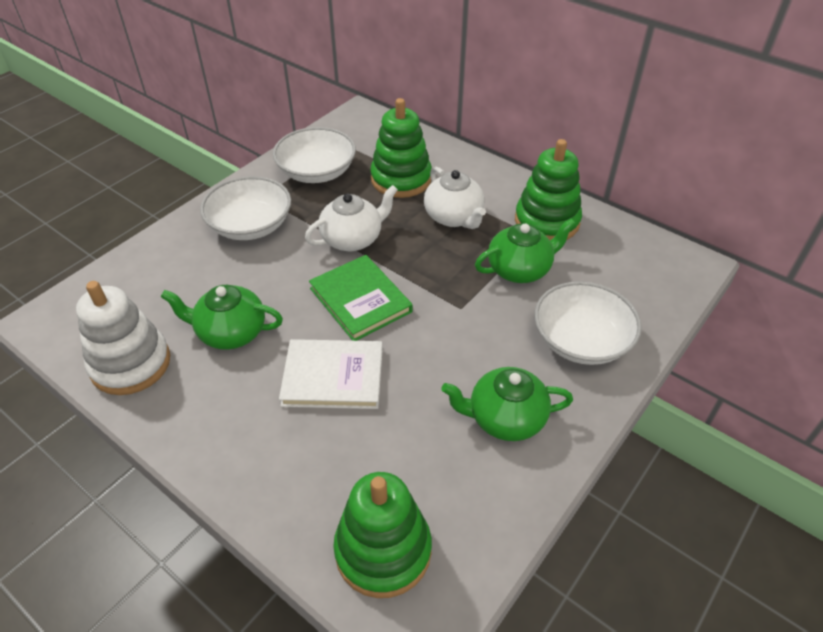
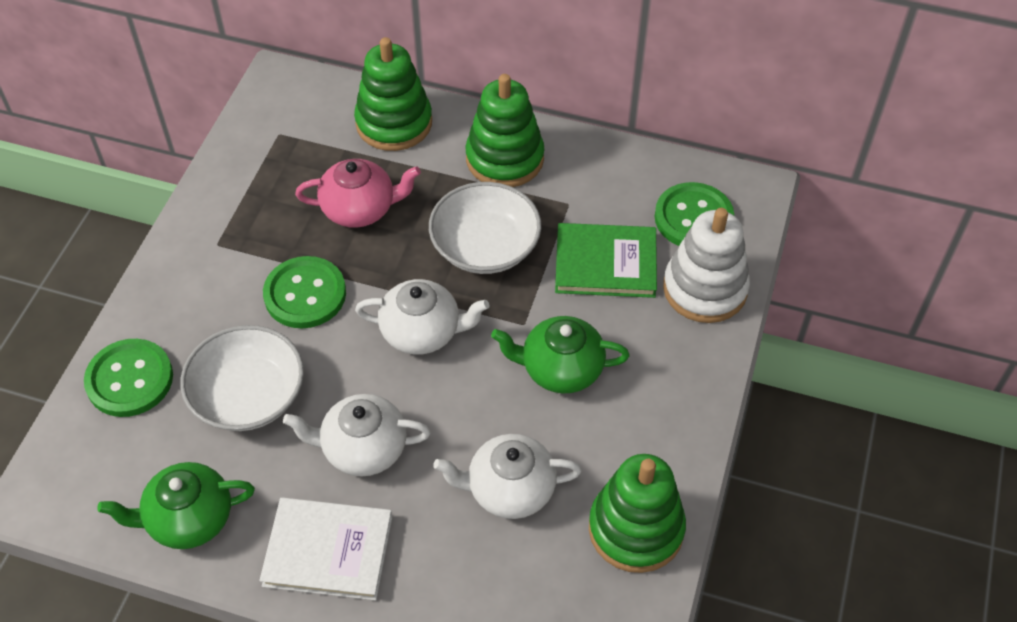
green button: 0 -> 3
green teapot: 3 -> 2
pink teapot: 0 -> 1
white bowl: 3 -> 2
white teapot: 2 -> 3

